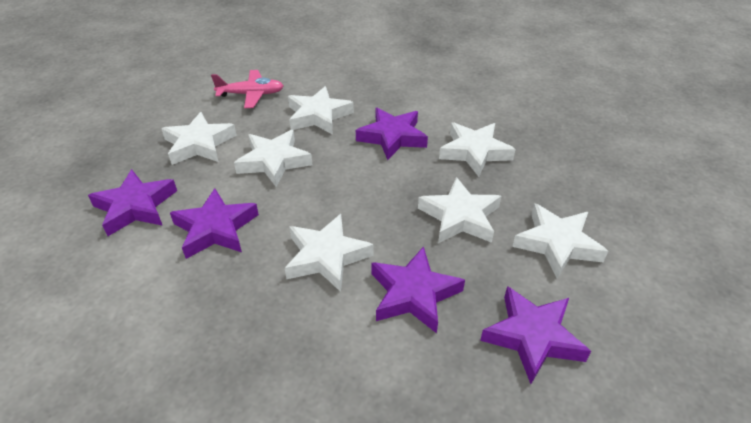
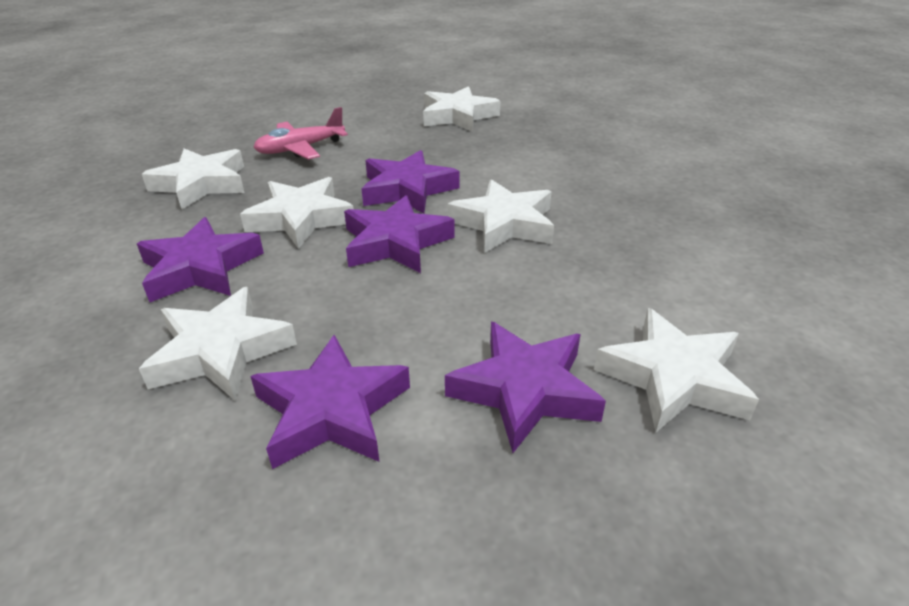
white star: 7 -> 6

